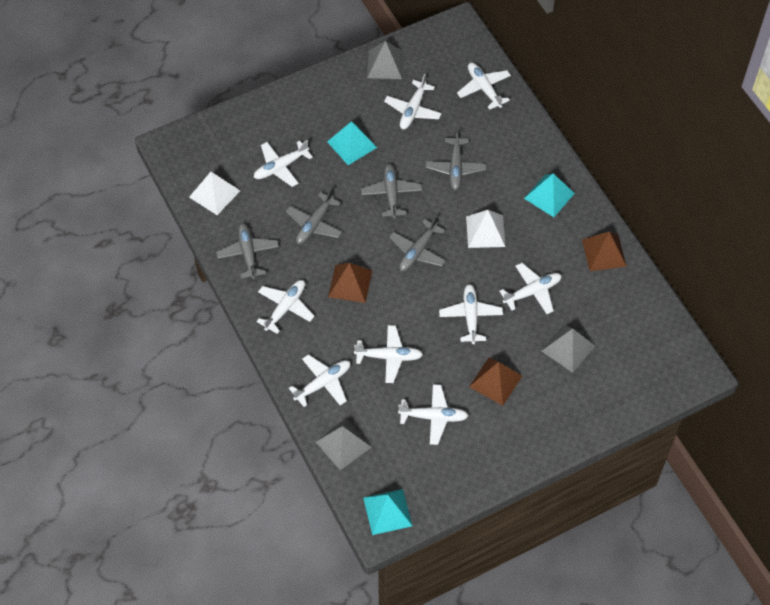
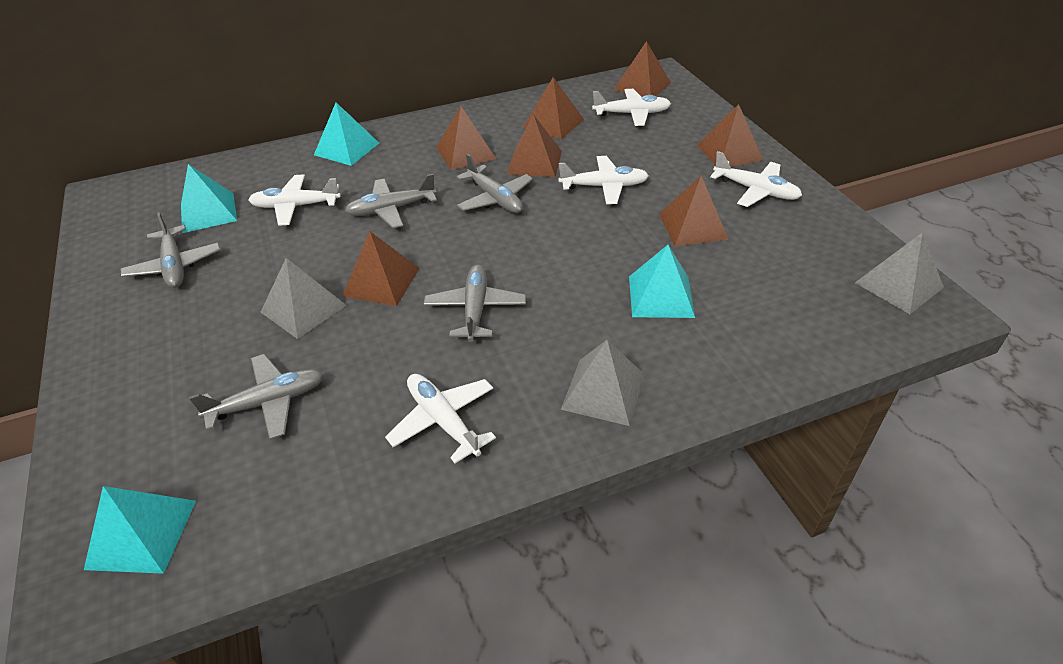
brown pyramid: 3 -> 7
turquoise pyramid: 3 -> 4
white plane: 9 -> 5
white pyramid: 2 -> 0

